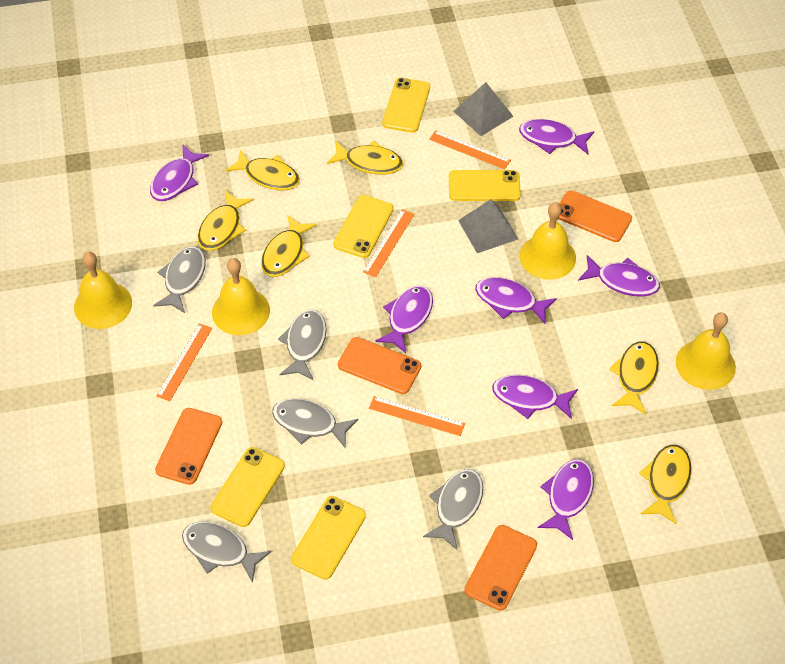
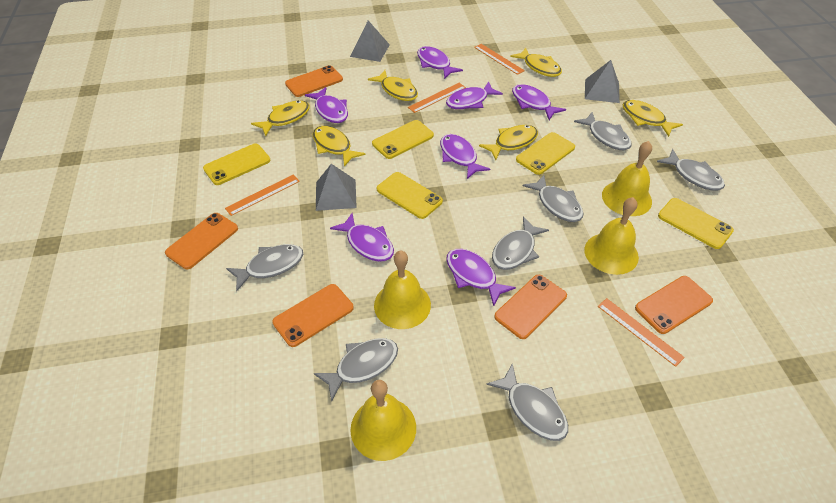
grey fish: 5 -> 7
grey pyramid: 2 -> 3
orange phone: 4 -> 5

